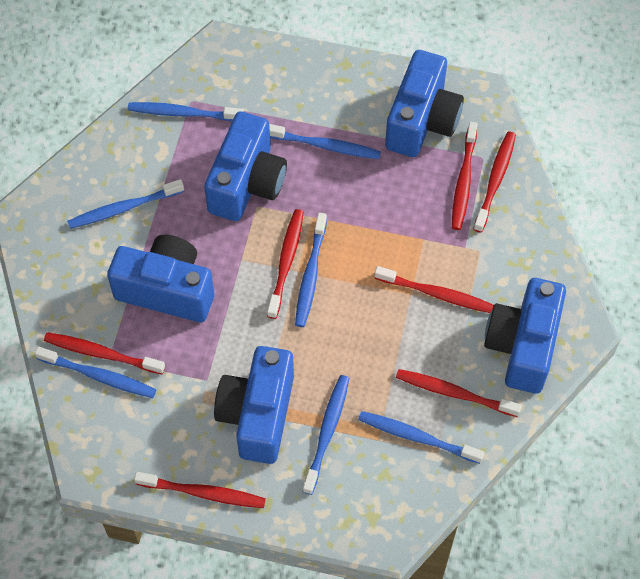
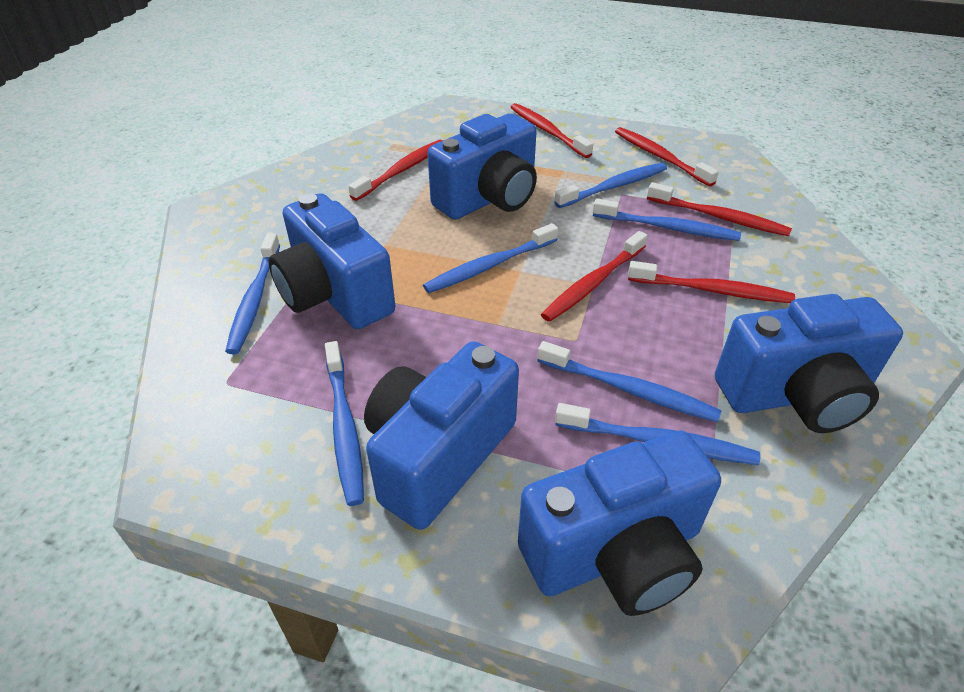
red toothbrush: 7 -> 6

